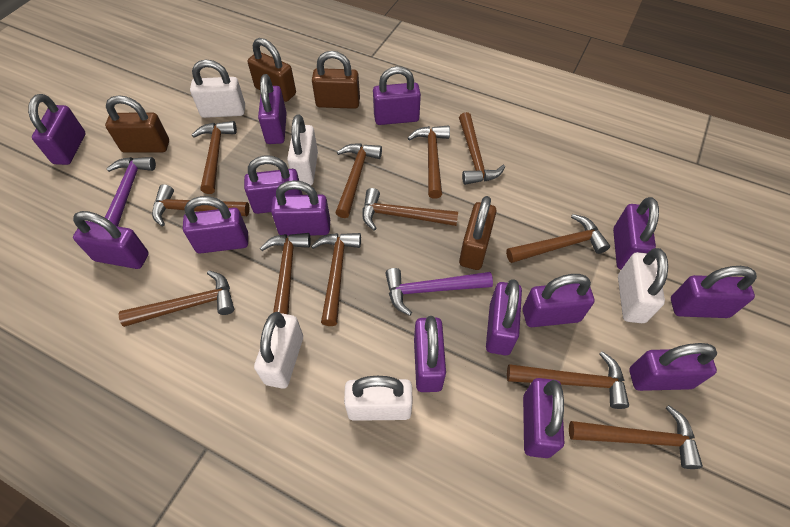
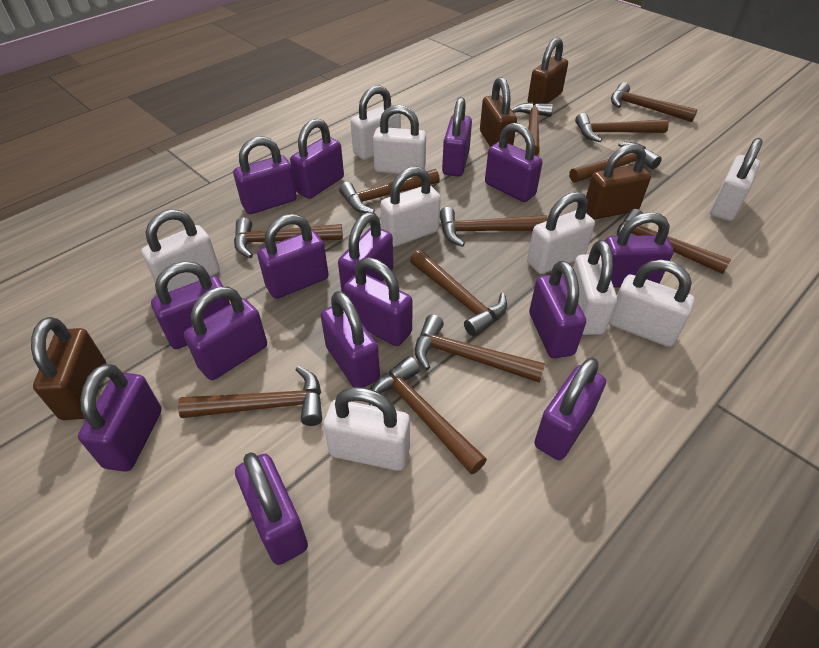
purple hammer: 2 -> 0
purple padlock: 14 -> 15
white padlock: 5 -> 9

